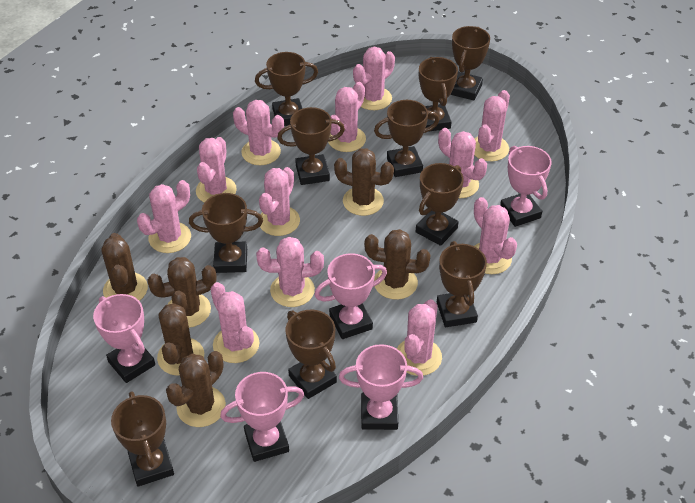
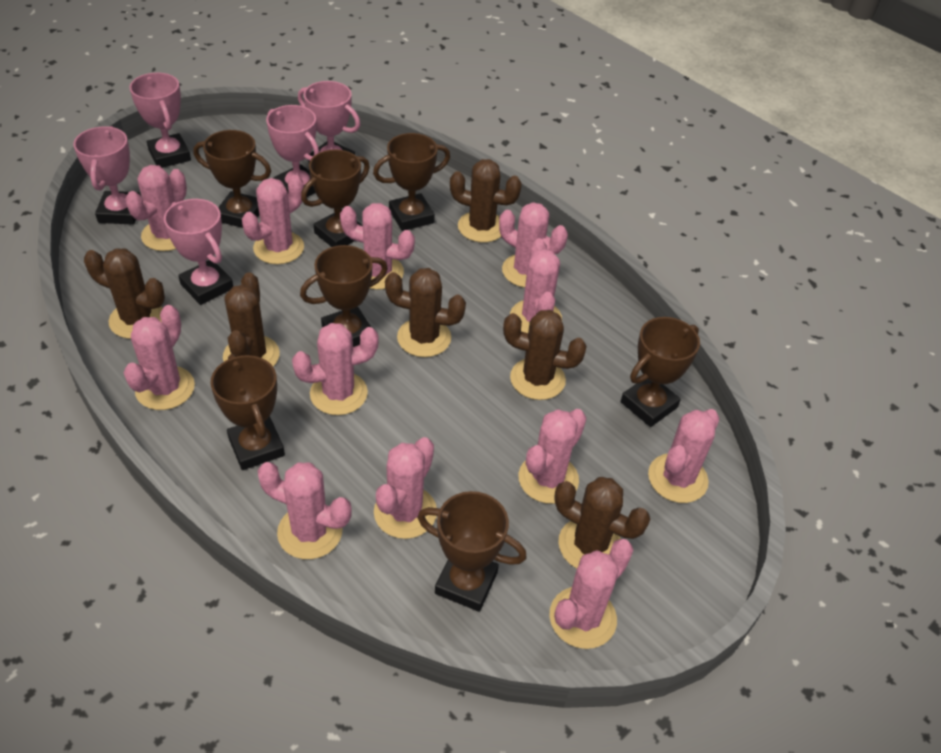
brown trophy: 10 -> 7

